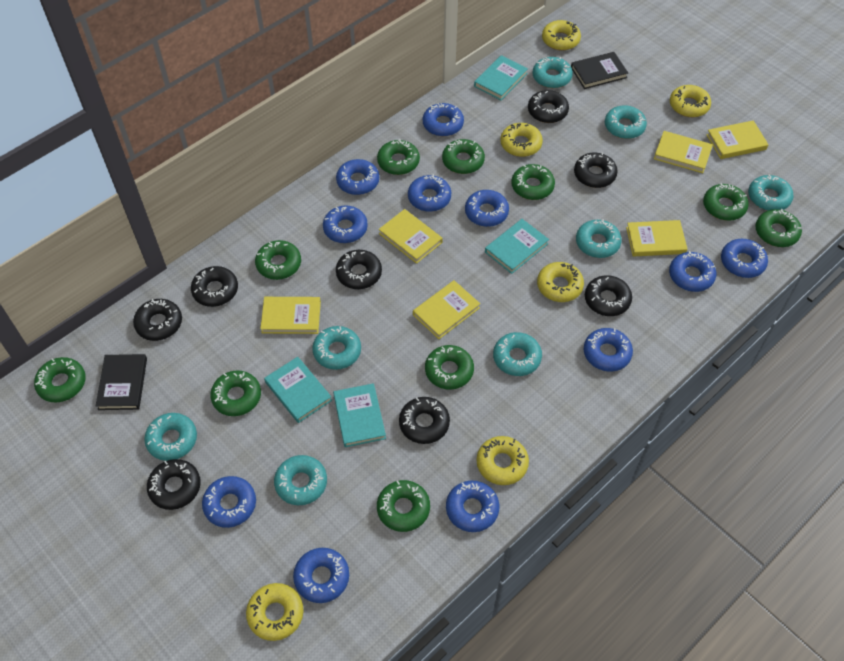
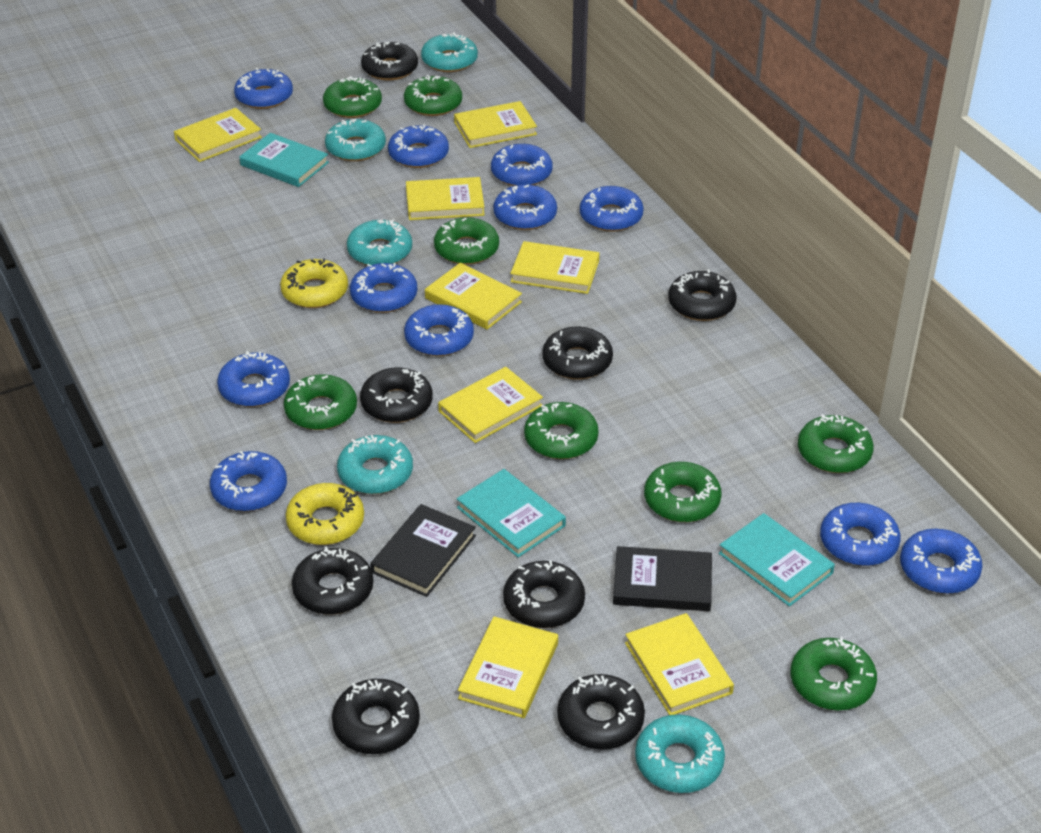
green donut: 10 -> 8
turquoise book: 4 -> 3
turquoise donut: 8 -> 5
yellow book: 6 -> 8
yellow donut: 6 -> 2

